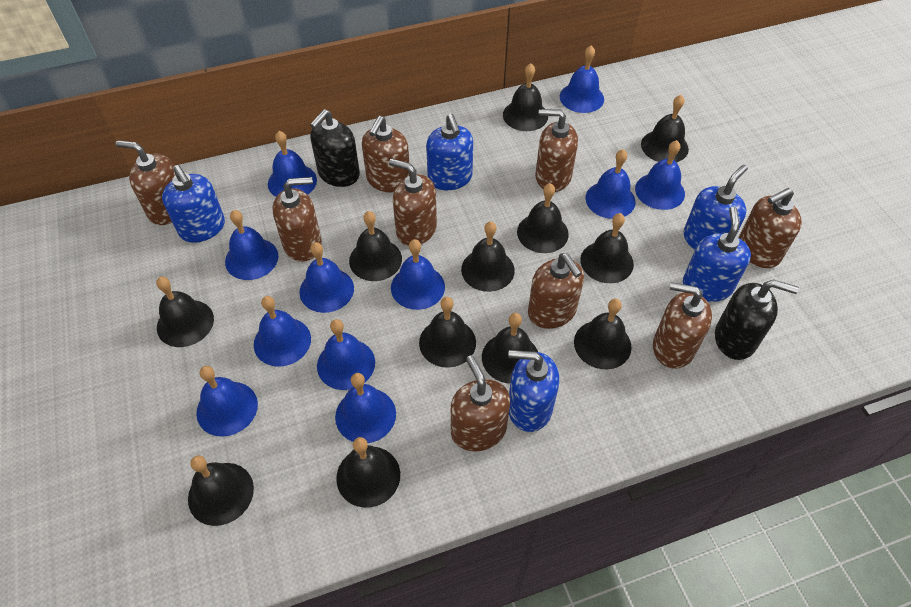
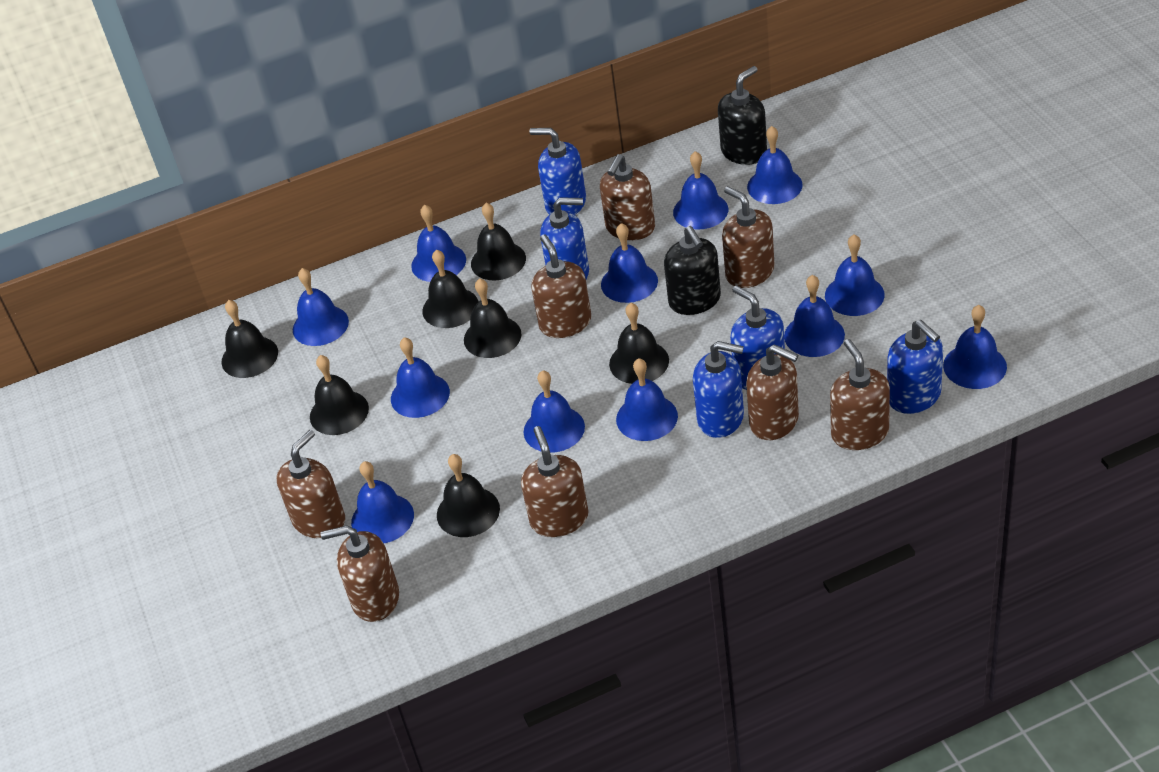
black bell: 12 -> 7
blue bell: 11 -> 12
brown soap dispenser: 9 -> 8

